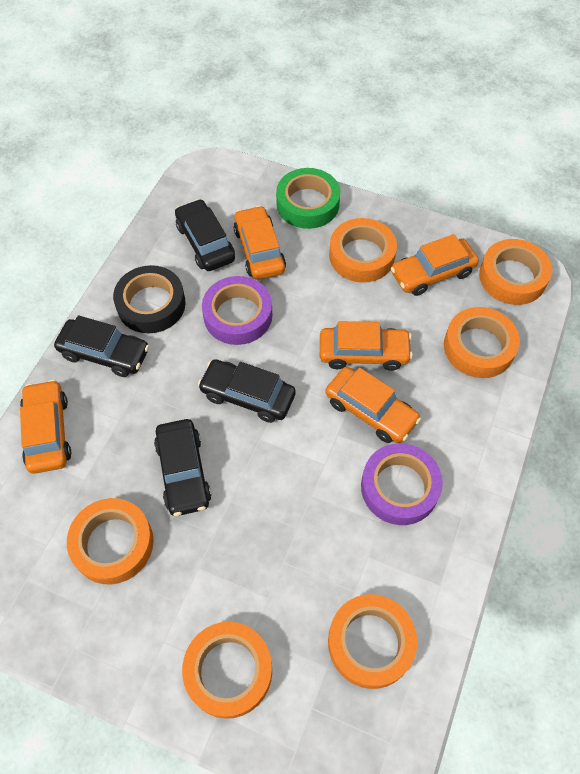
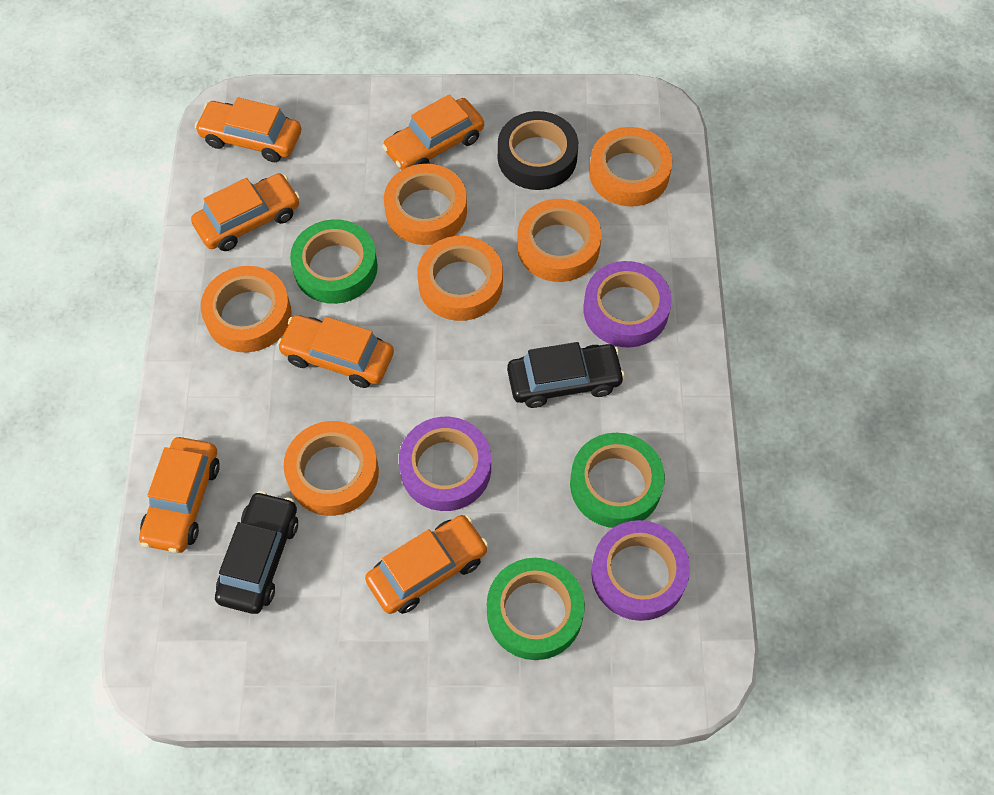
black car: 4 -> 2
green tape: 1 -> 3
orange car: 5 -> 6
purple tape: 2 -> 3

